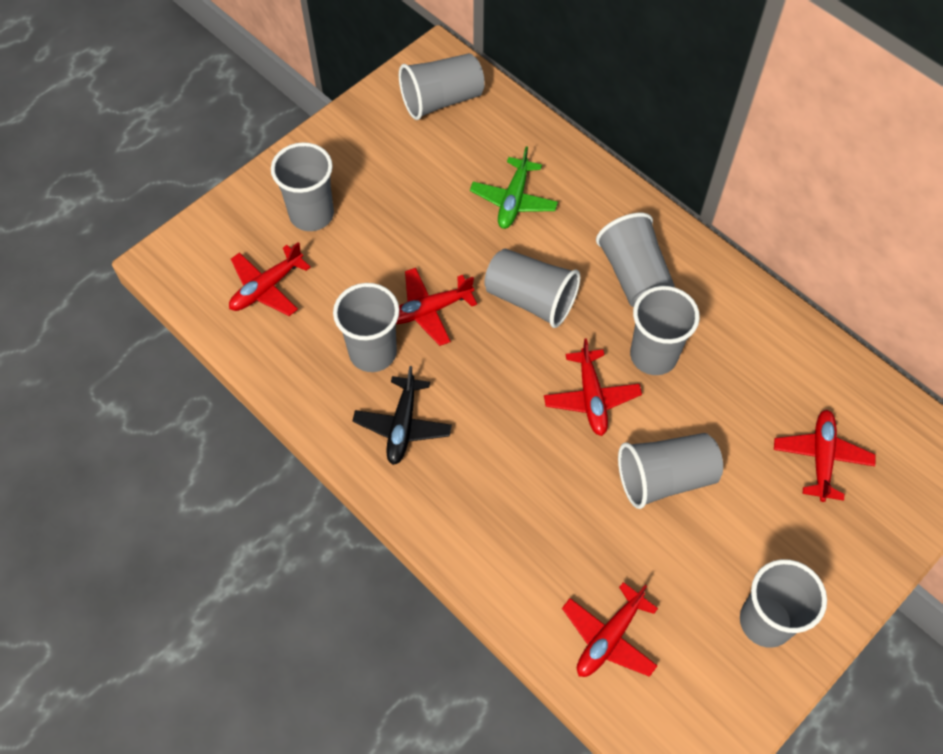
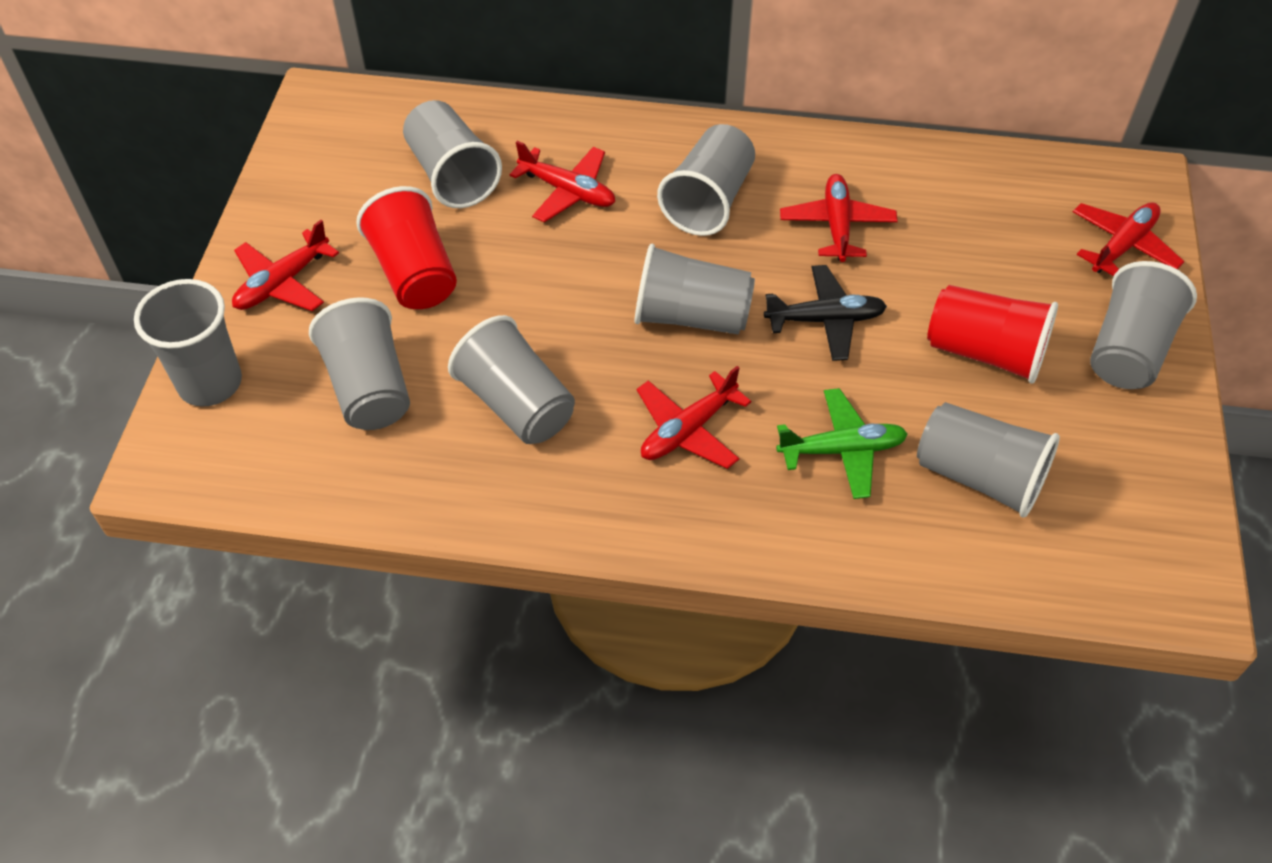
red cup: 0 -> 2

